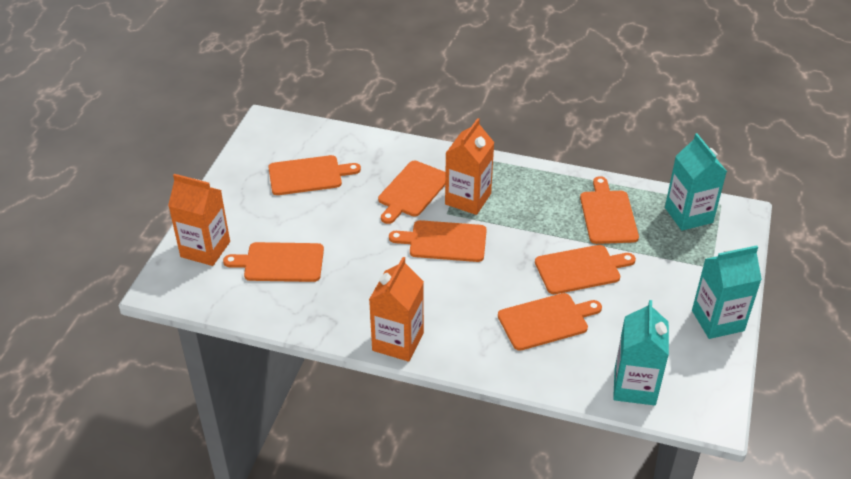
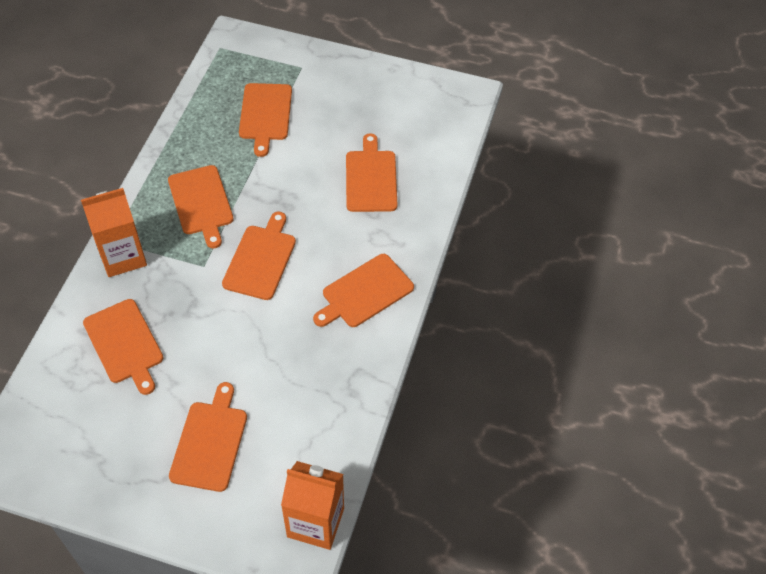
orange carton: 3 -> 2
turquoise carton: 3 -> 0

